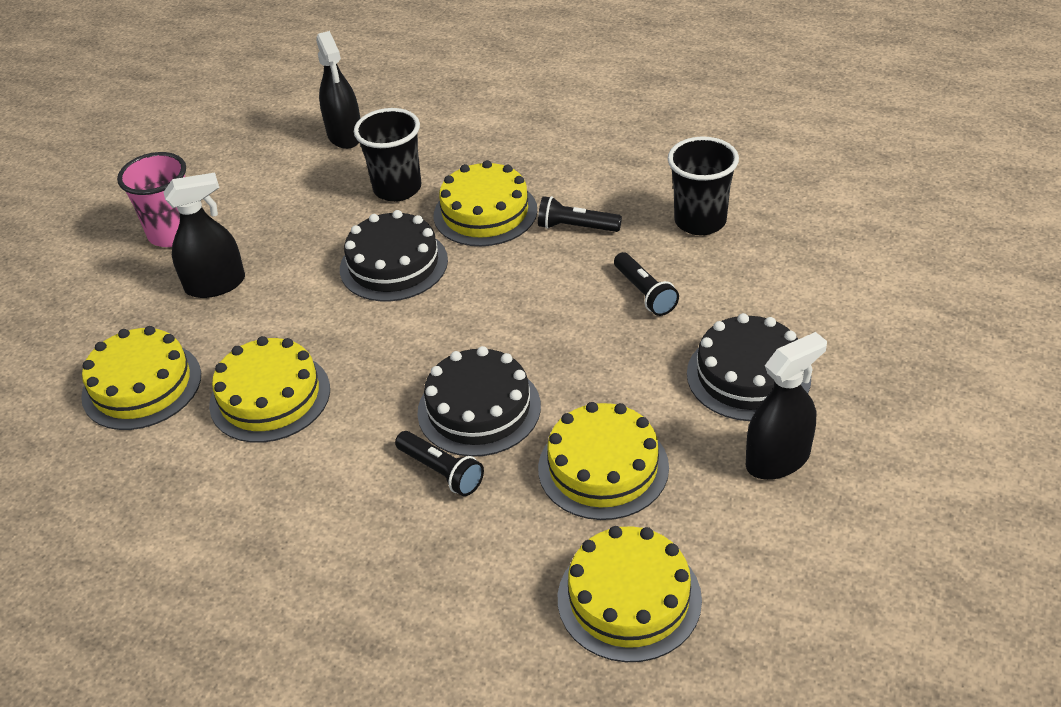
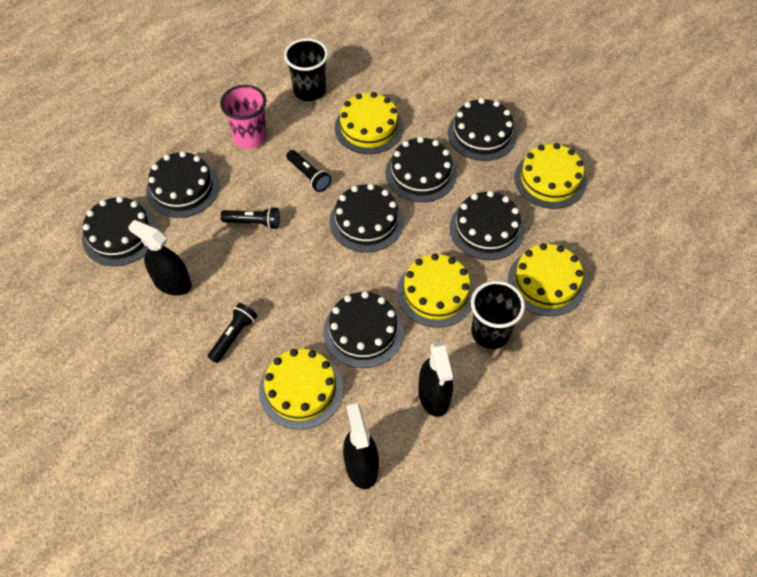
black cake: 3 -> 7

